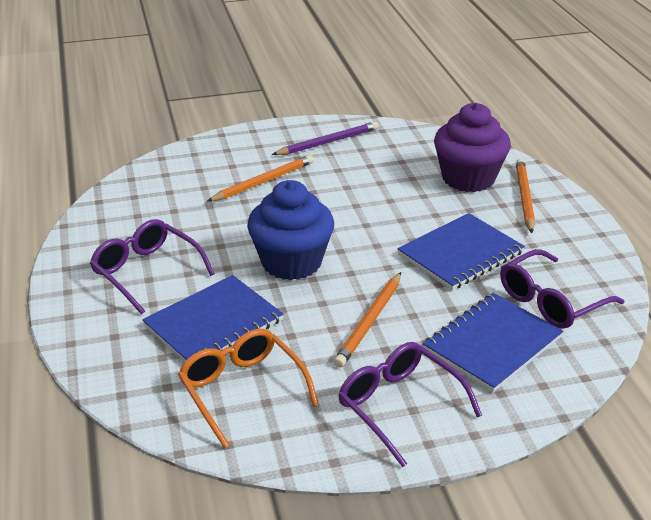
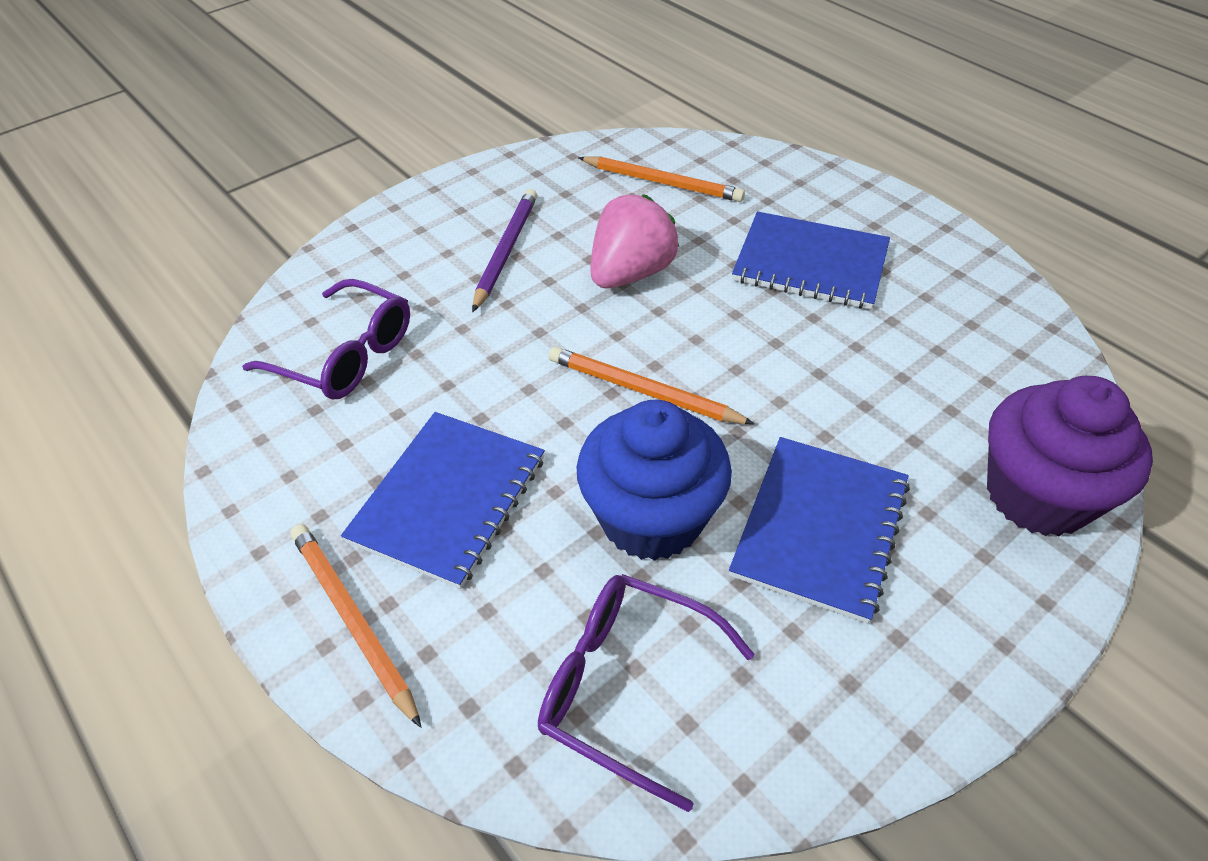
orange glasses: 1 -> 0
pink strawberry: 0 -> 1
purple glasses: 3 -> 2

